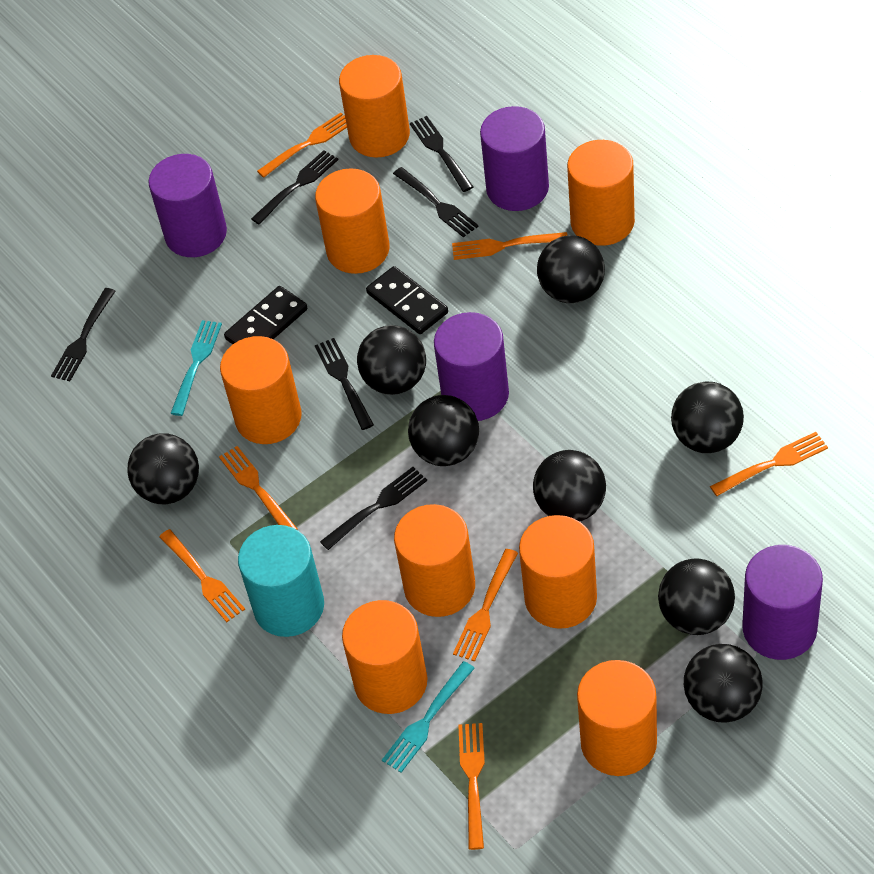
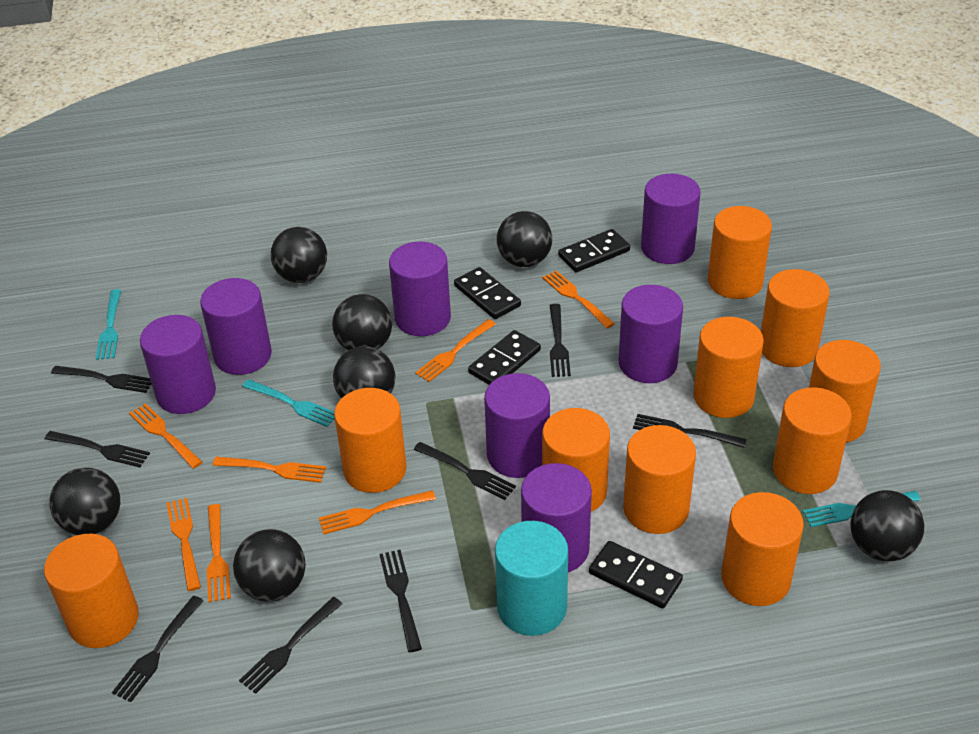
black ball: 8 -> 7
black domino: 2 -> 4
black fork: 6 -> 8
orange cylinder: 8 -> 10
purple cylinder: 4 -> 7
turquoise fork: 2 -> 3

